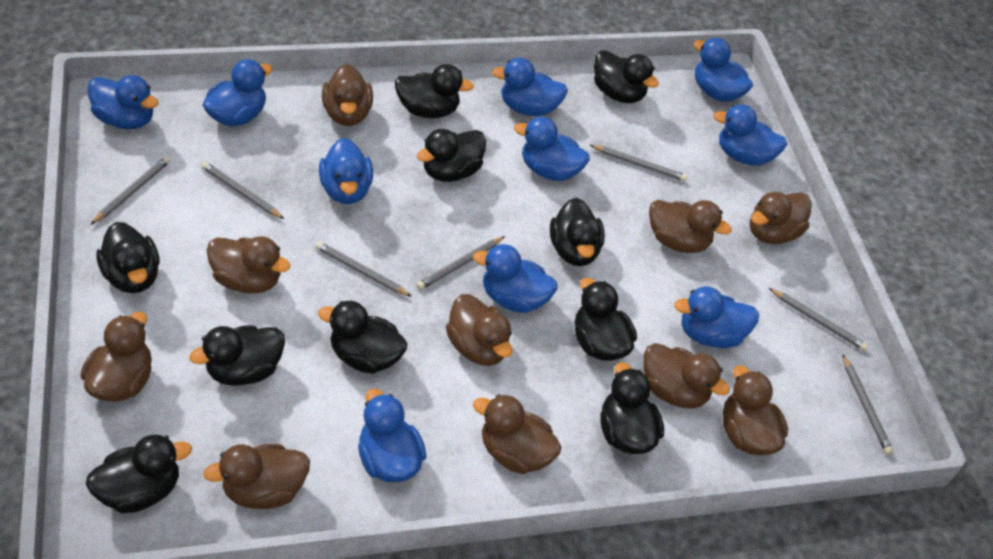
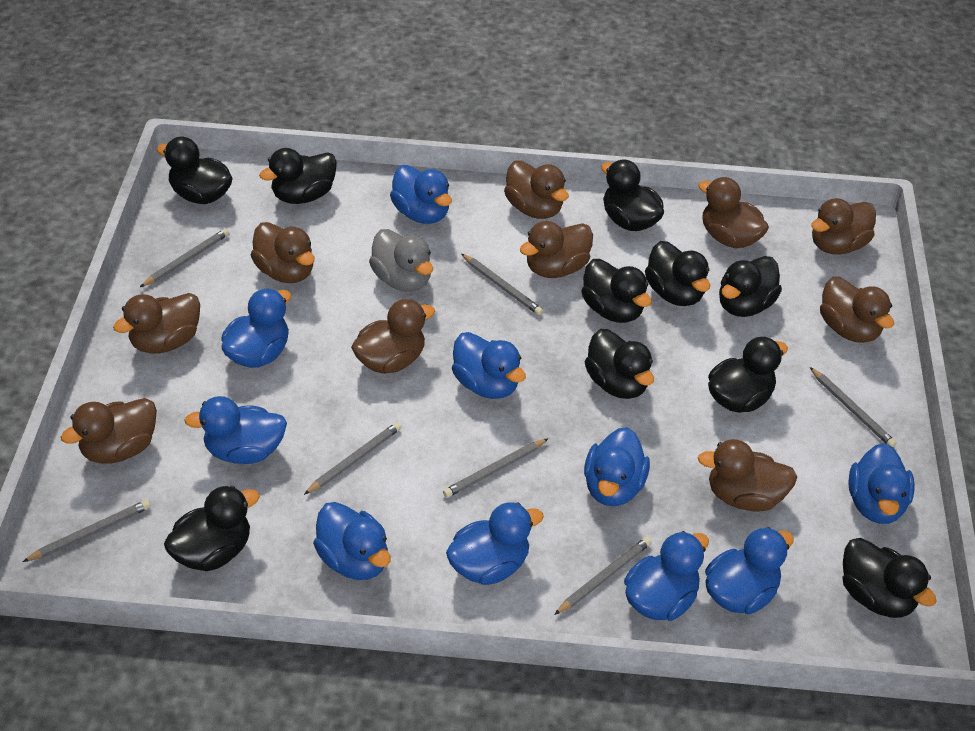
grey duck: 0 -> 1

